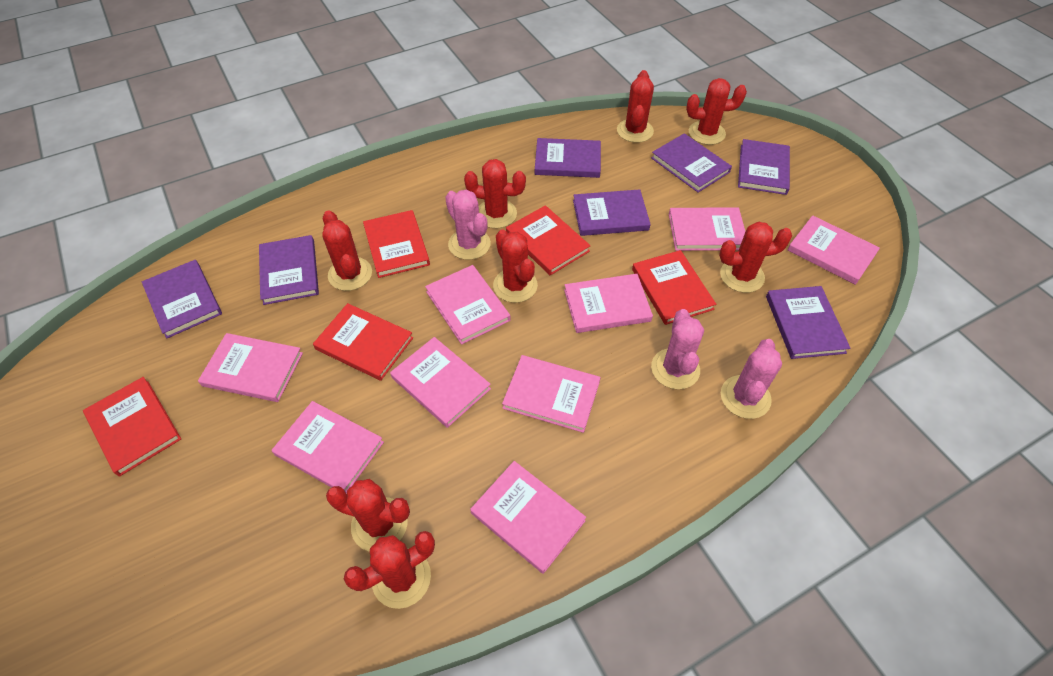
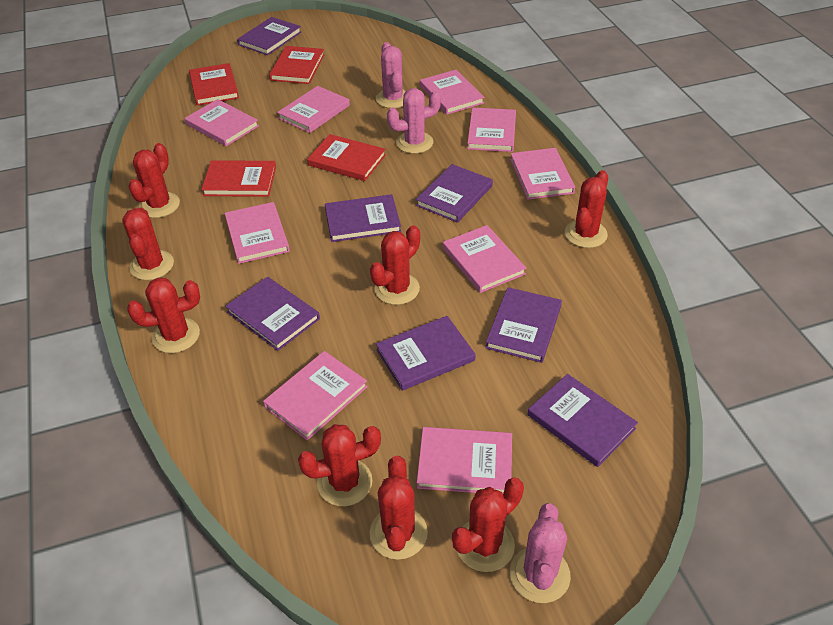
red book: 5 -> 4

